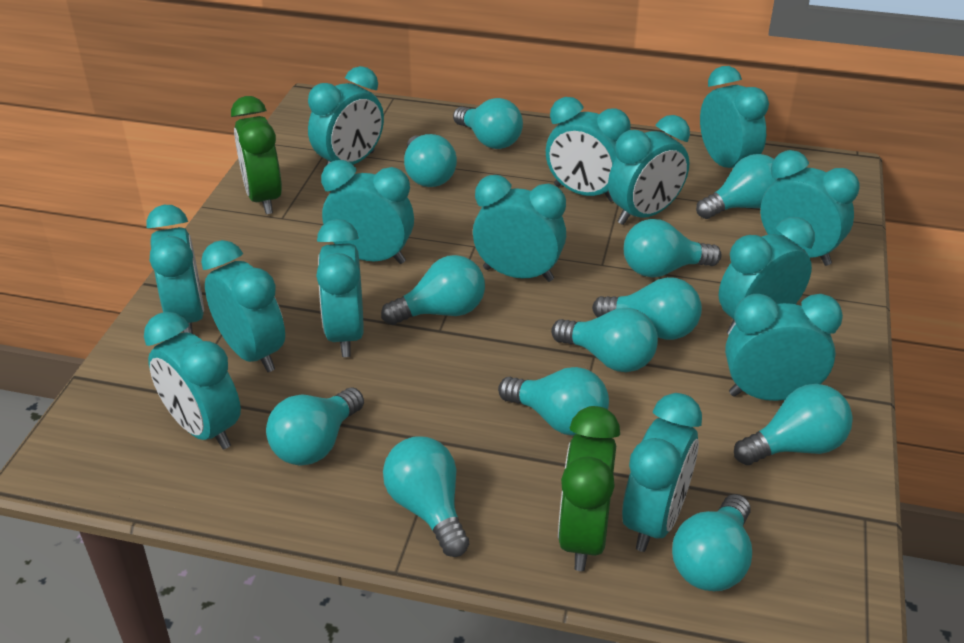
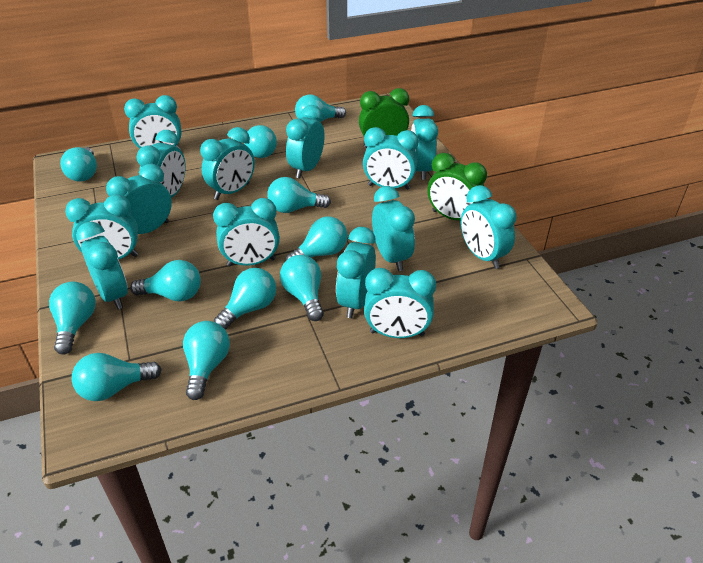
turquoise light bulb: 12 -> 11

